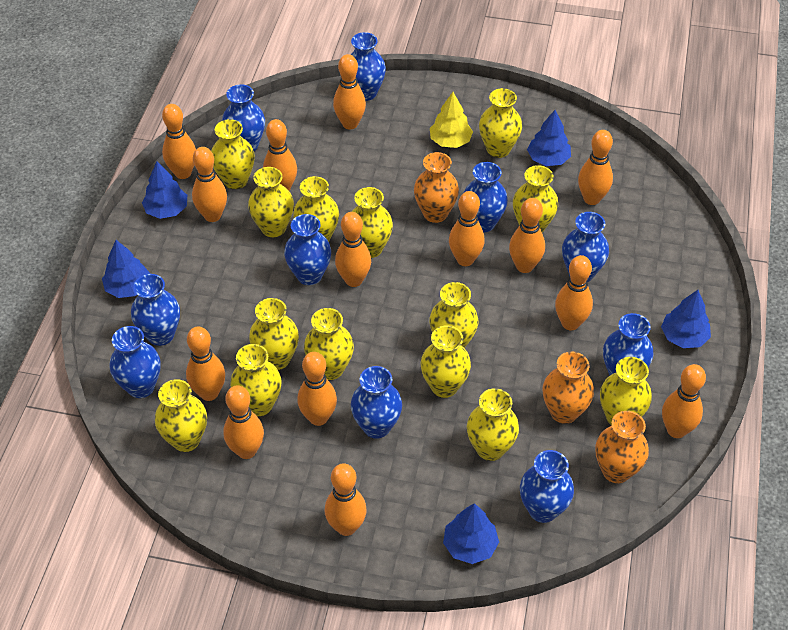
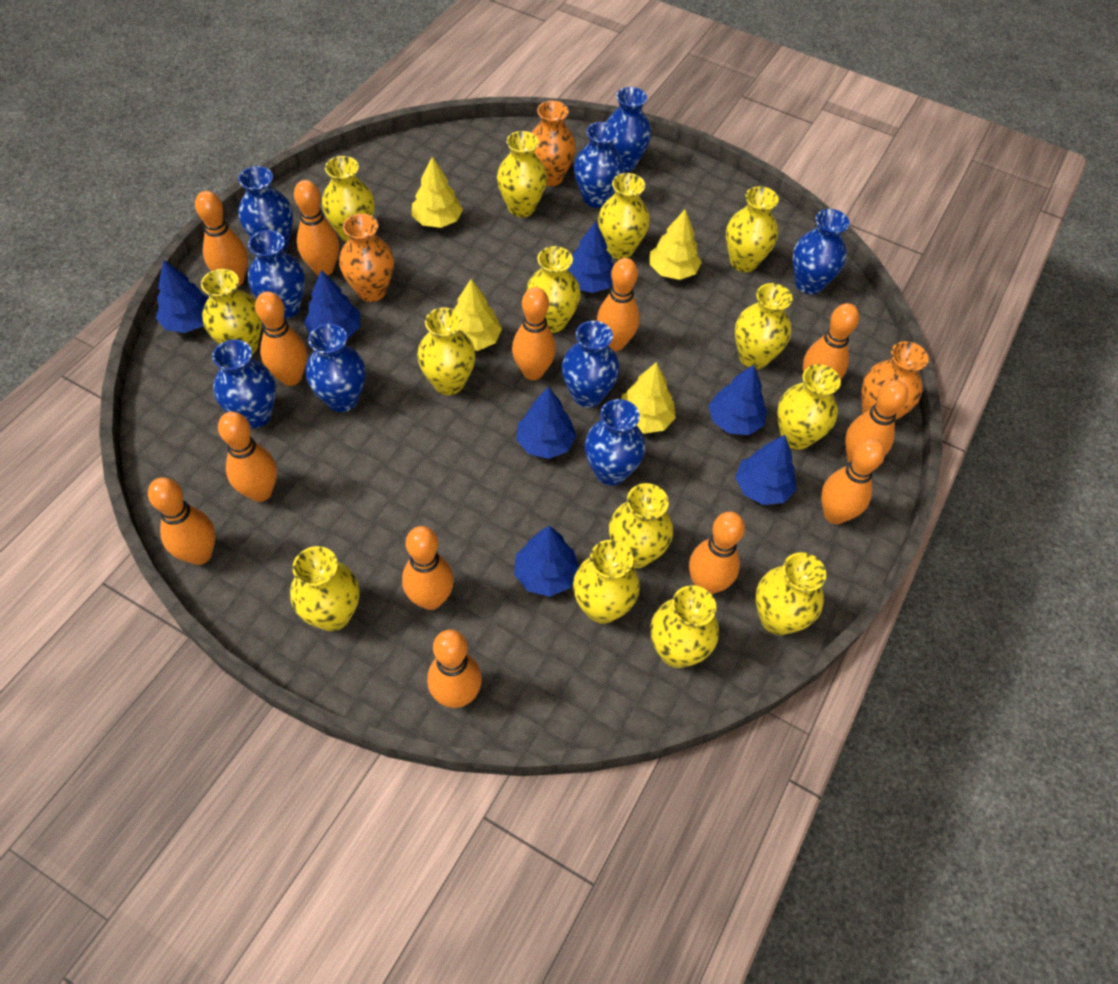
blue tree: 5 -> 7
blue vase: 10 -> 9
orange bowling pin: 14 -> 13
yellow tree: 1 -> 4

